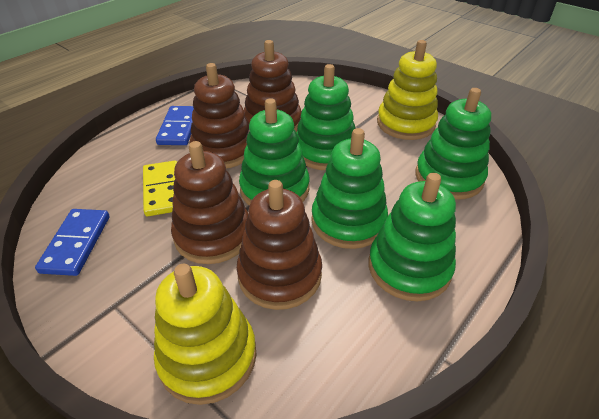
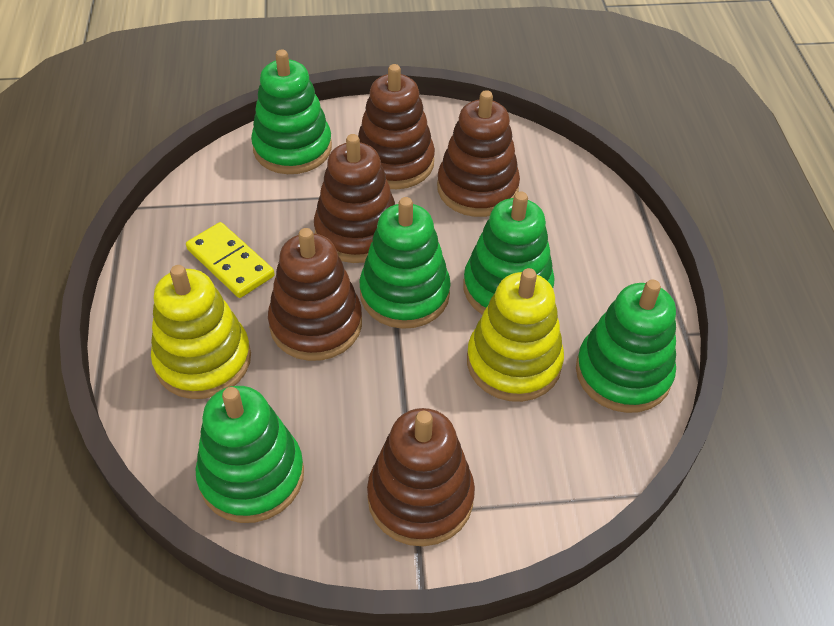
blue domino: 2 -> 0
brown stacking toy: 4 -> 5

